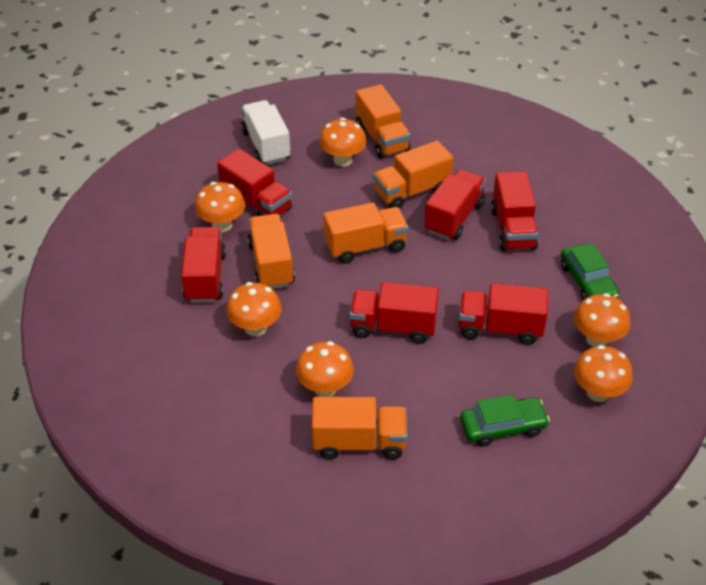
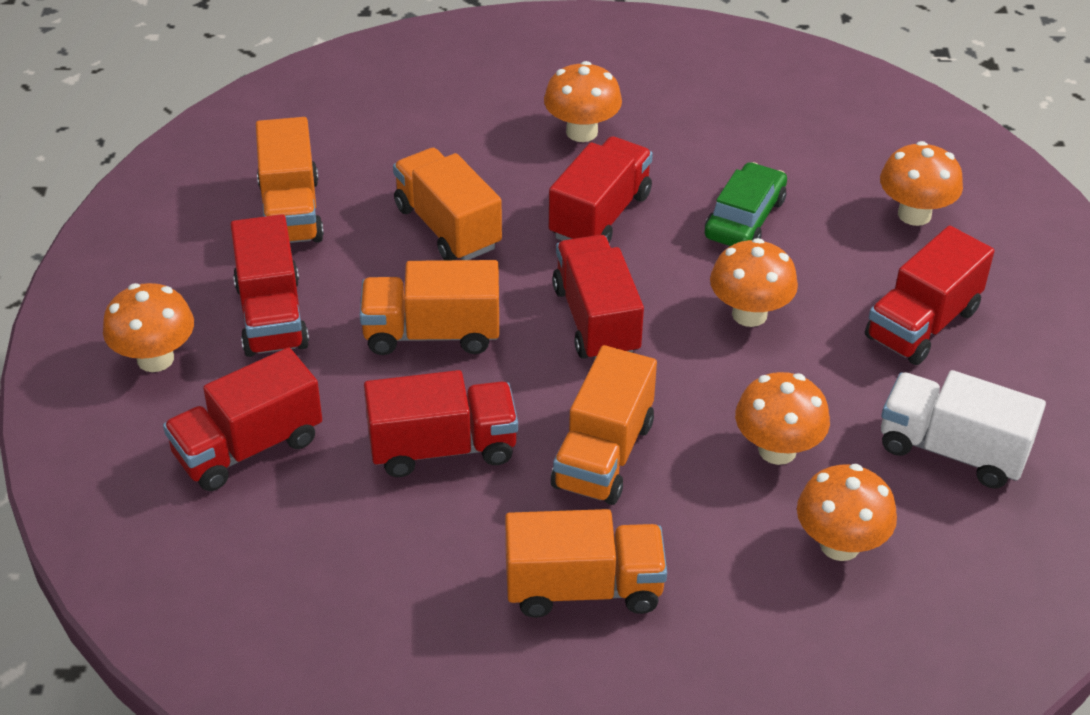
green car: 2 -> 1

